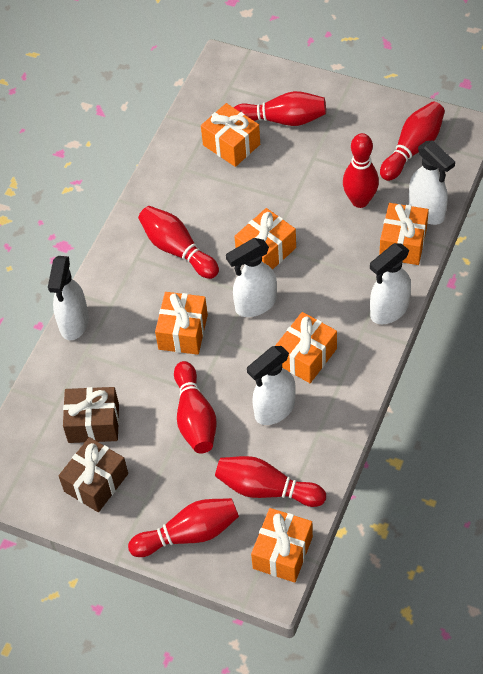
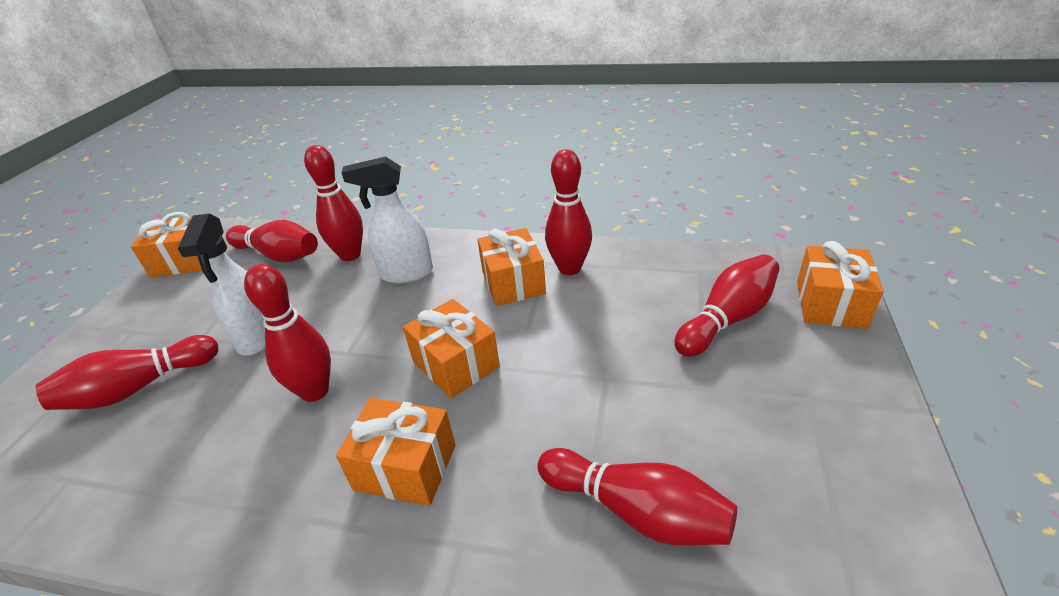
brown gift: 2 -> 0
orange gift: 6 -> 5
white spray bottle: 5 -> 2

